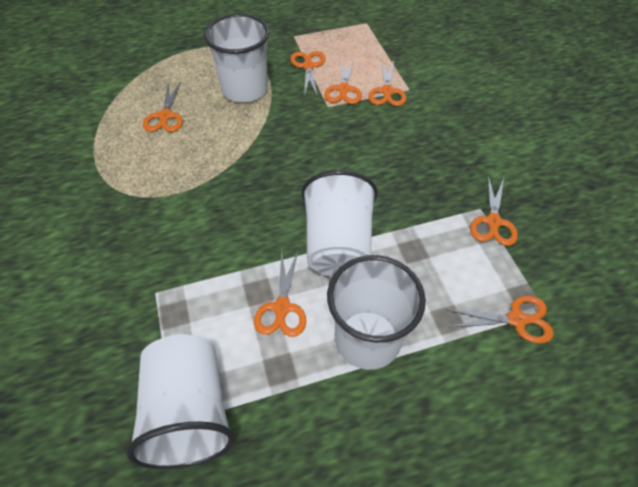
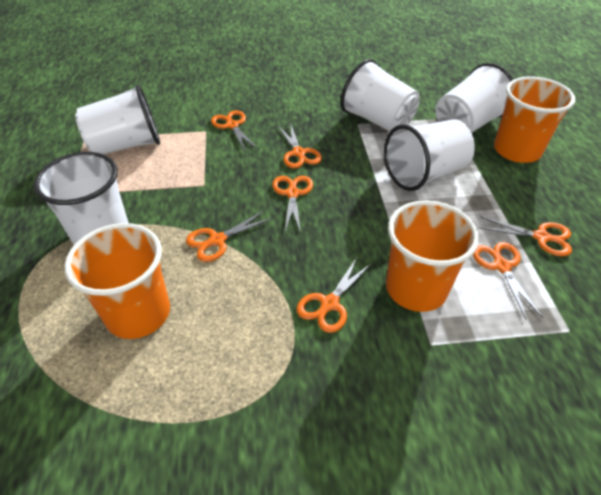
orange cup: 0 -> 3
white cup: 4 -> 5

